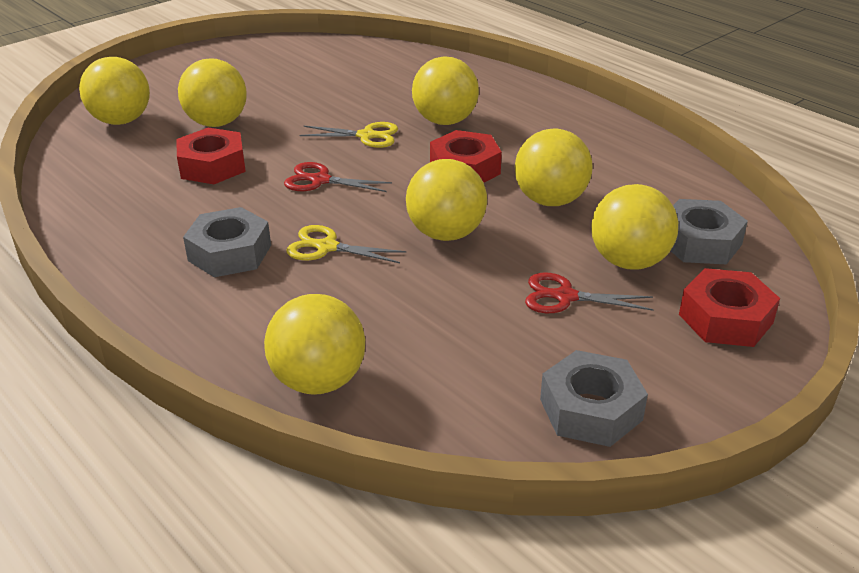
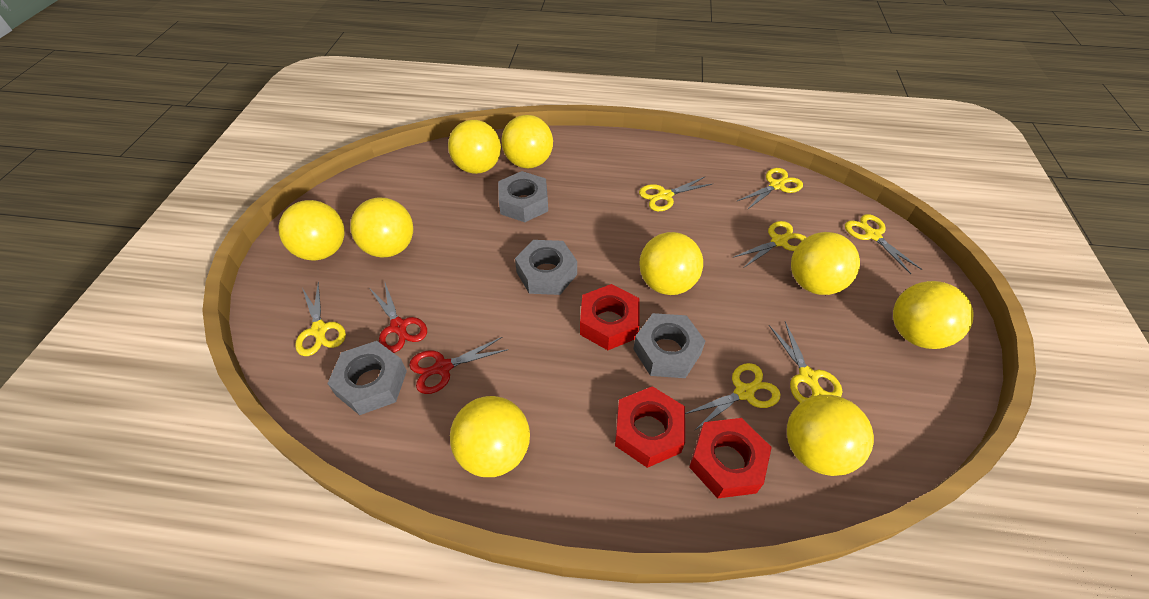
grey nut: 3 -> 4
yellow ball: 7 -> 9
yellow scissors: 2 -> 7

